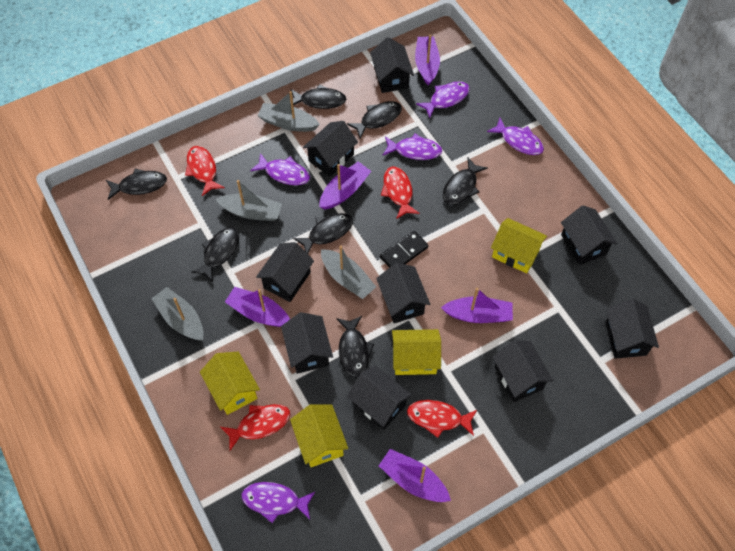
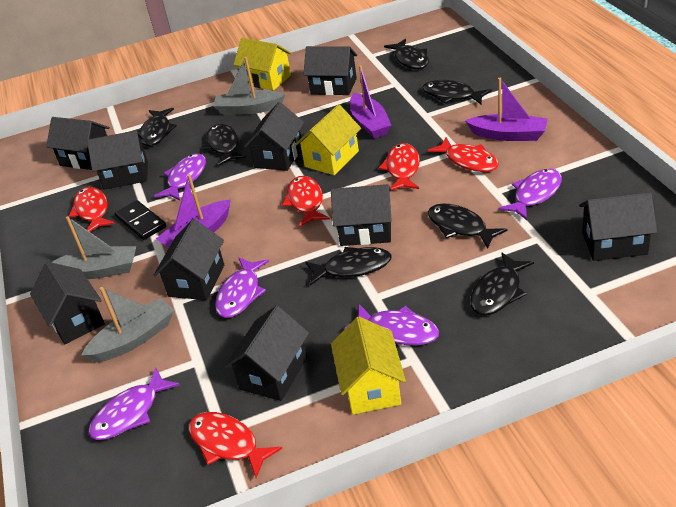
grey boat: 4 -> 3
purple boat: 5 -> 3
red fish: 4 -> 5
yellow house: 4 -> 3

